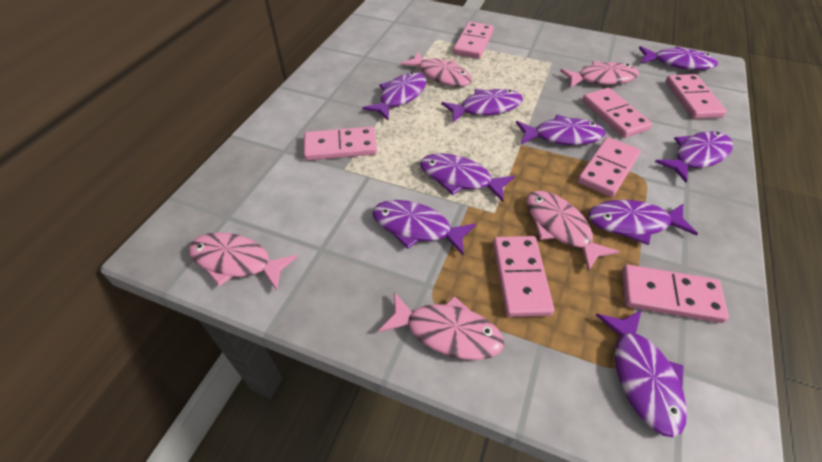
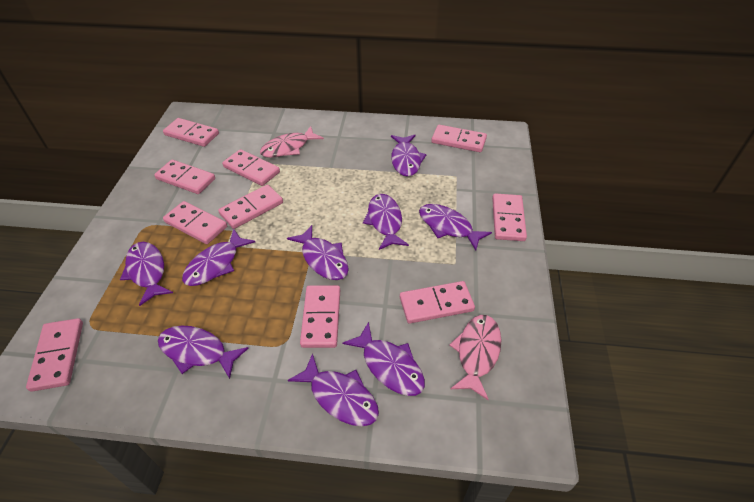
pink domino: 7 -> 10
pink fish: 5 -> 2

